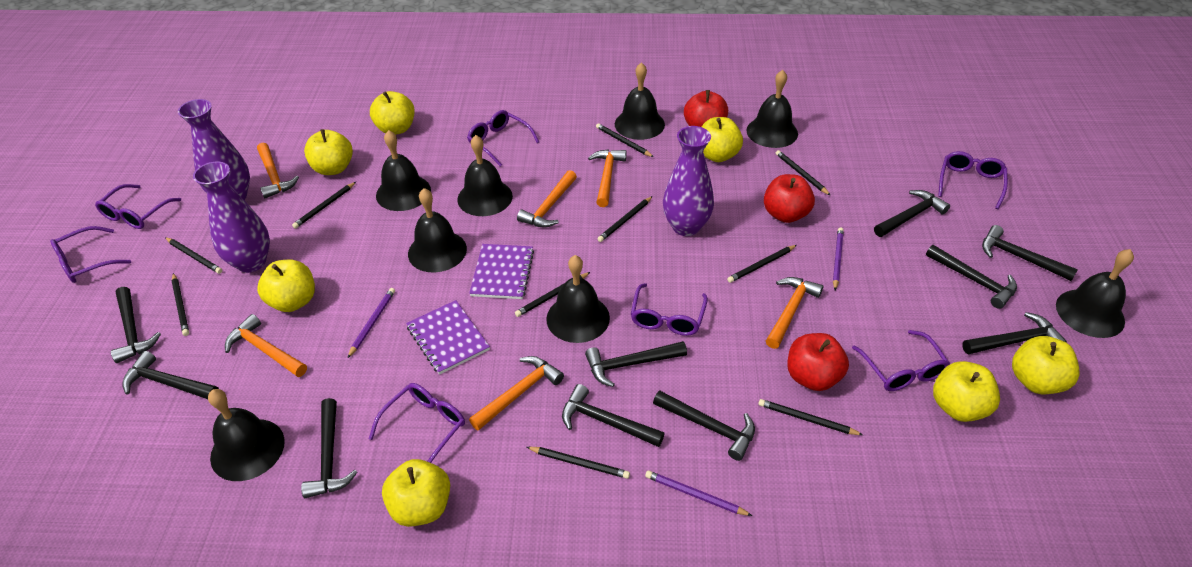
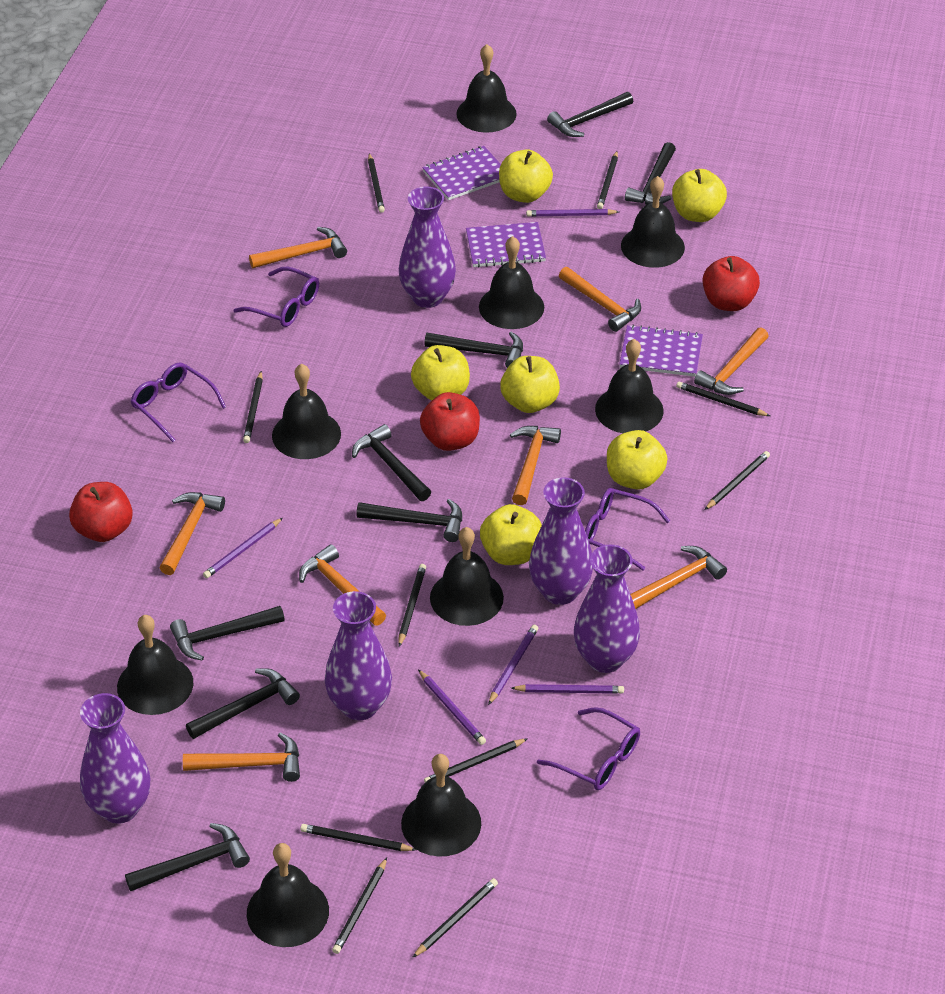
black bell: 8 -> 9
black hammer: 10 -> 8
orange hammer: 6 -> 8
purple glasses: 7 -> 4
purple notebook: 2 -> 3
purple pencil: 3 -> 5
purple vase: 3 -> 5
yellow apple: 7 -> 6

